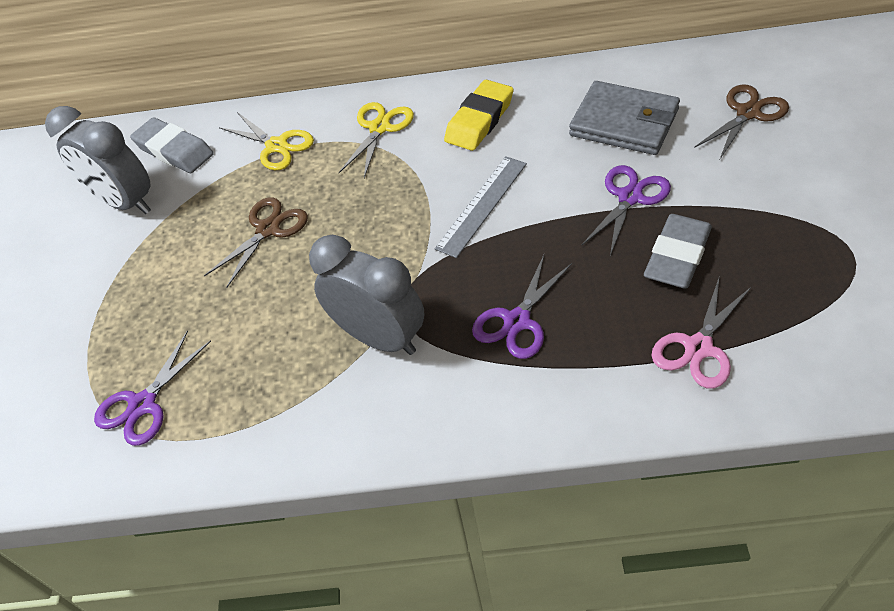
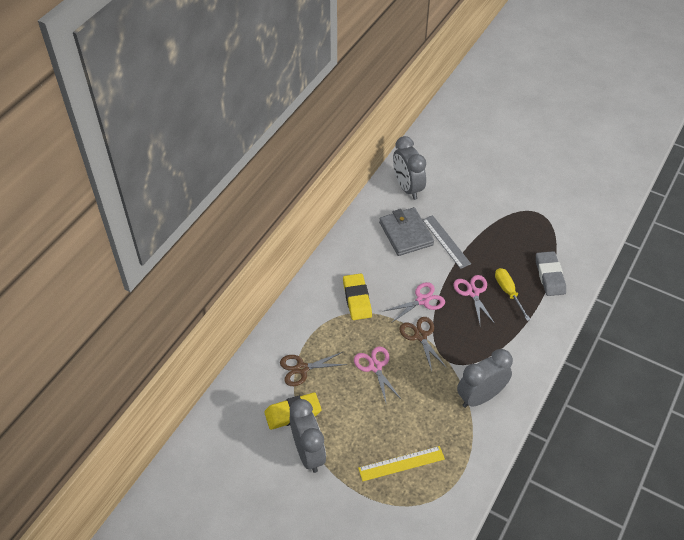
grey clock: 2 -> 3
grey eraser: 2 -> 1
pink scissors: 1 -> 3
purple scissors: 3 -> 0
yellow eraser: 1 -> 2
yellow ruler: 0 -> 1
yellow scissors: 2 -> 0
yellow screwdriver: 0 -> 1

